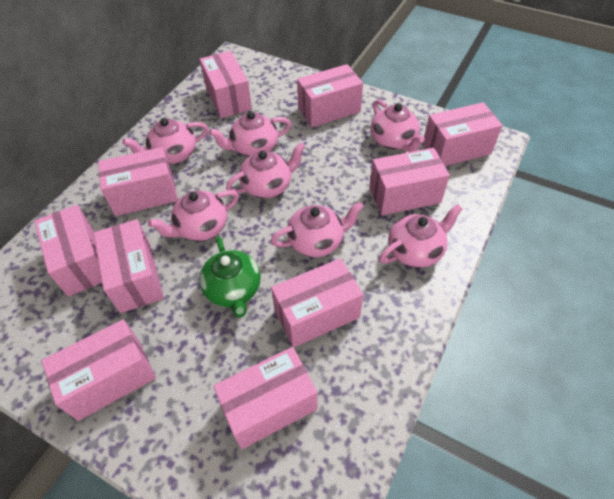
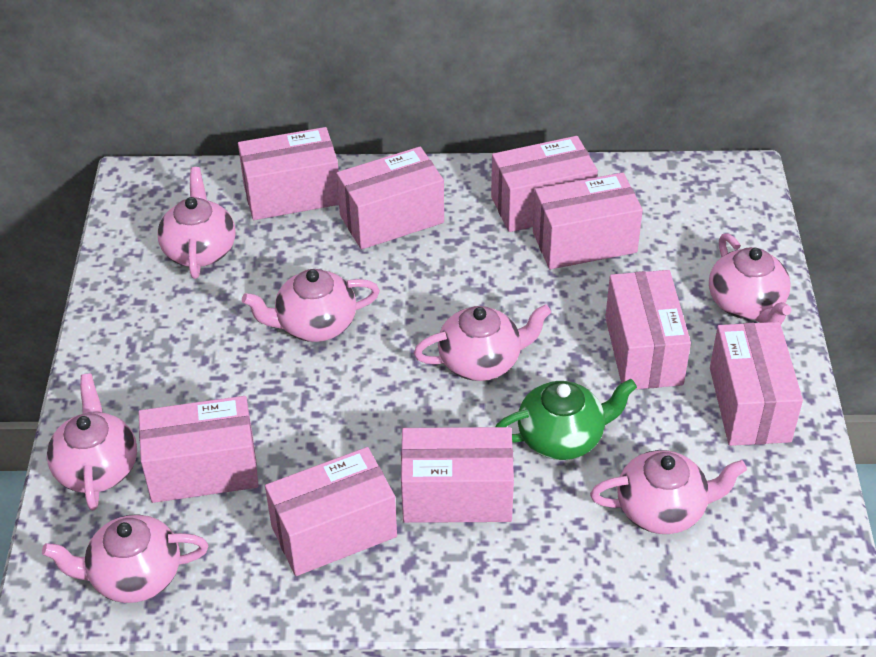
pink box: 10 -> 9

